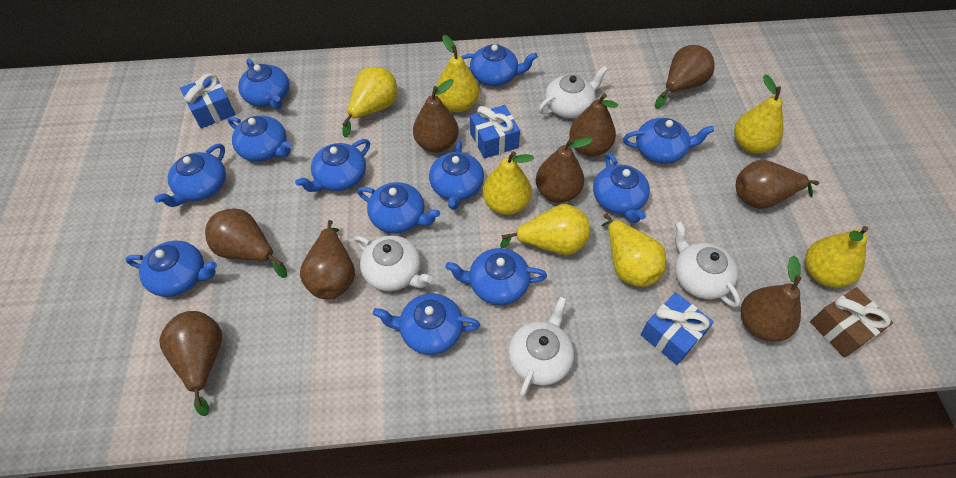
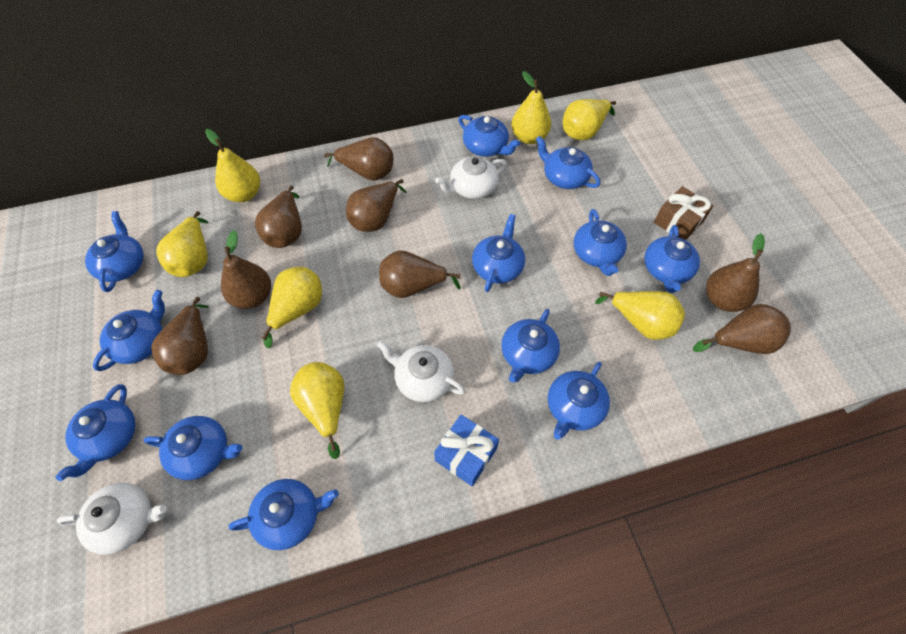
blue gift: 3 -> 1
brown pear: 9 -> 8
white teapot: 4 -> 3

